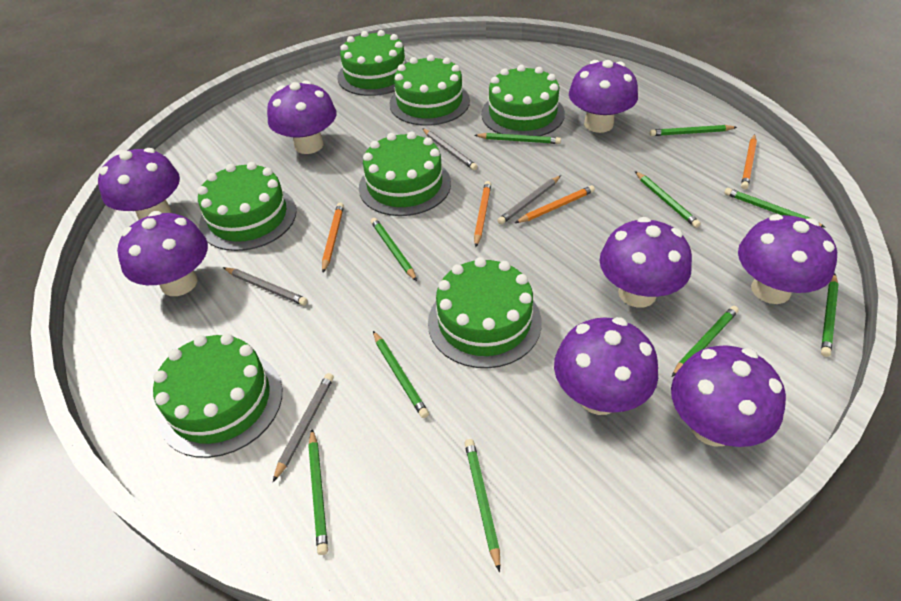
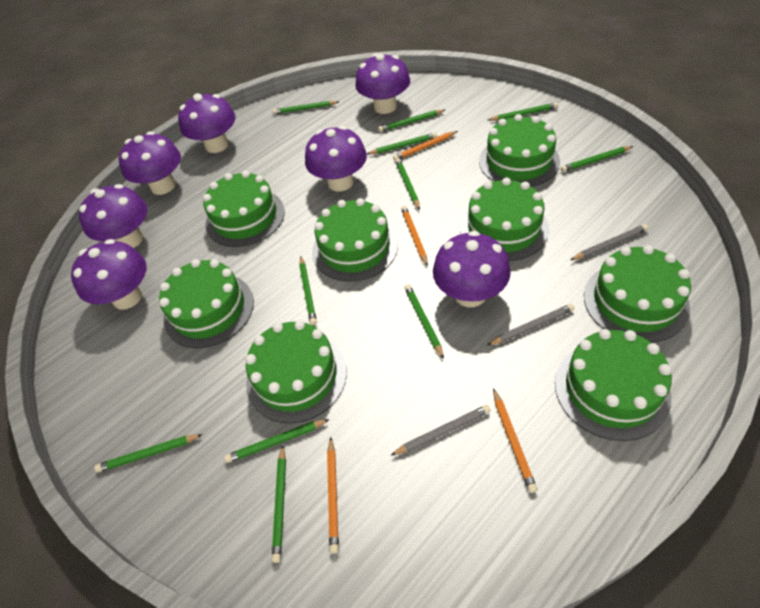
green cake: 7 -> 8
green pencil: 10 -> 11
grey pencil: 4 -> 3
purple mushroom: 8 -> 7

